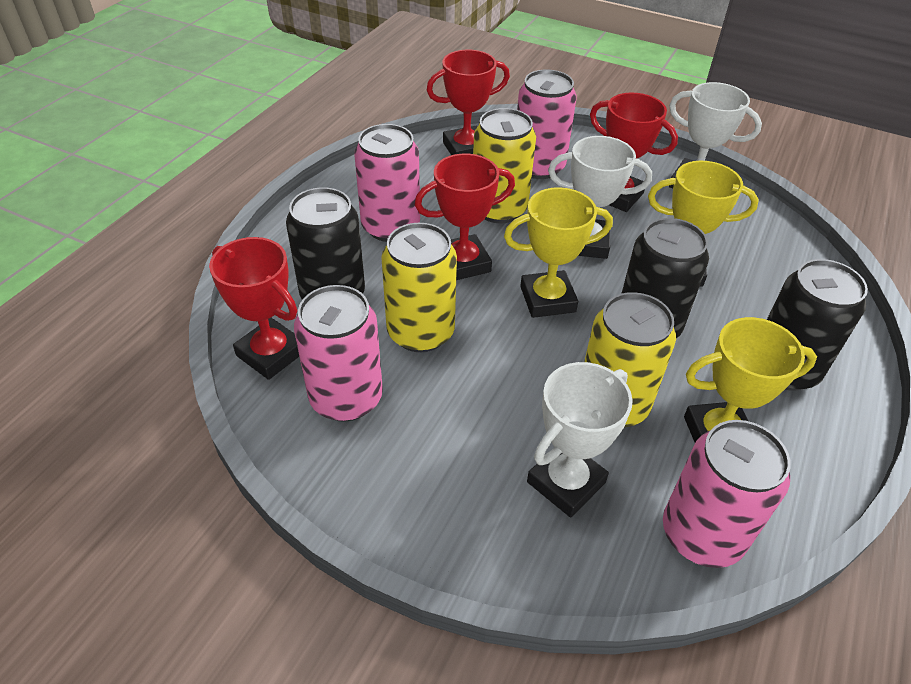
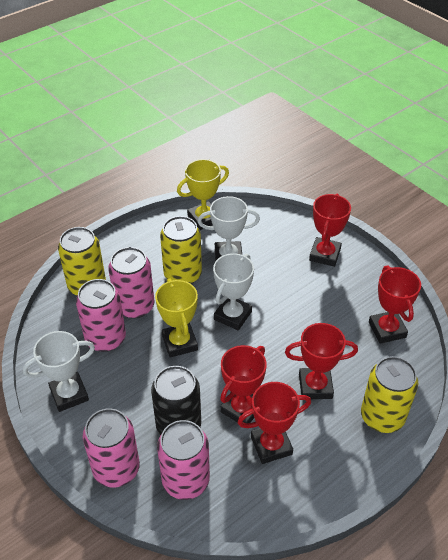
black can: 3 -> 1
red trophy: 4 -> 5
yellow trophy: 3 -> 2

